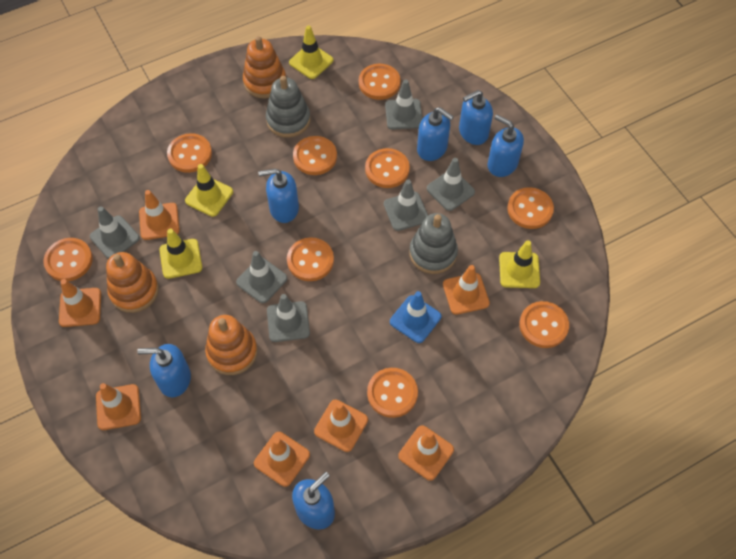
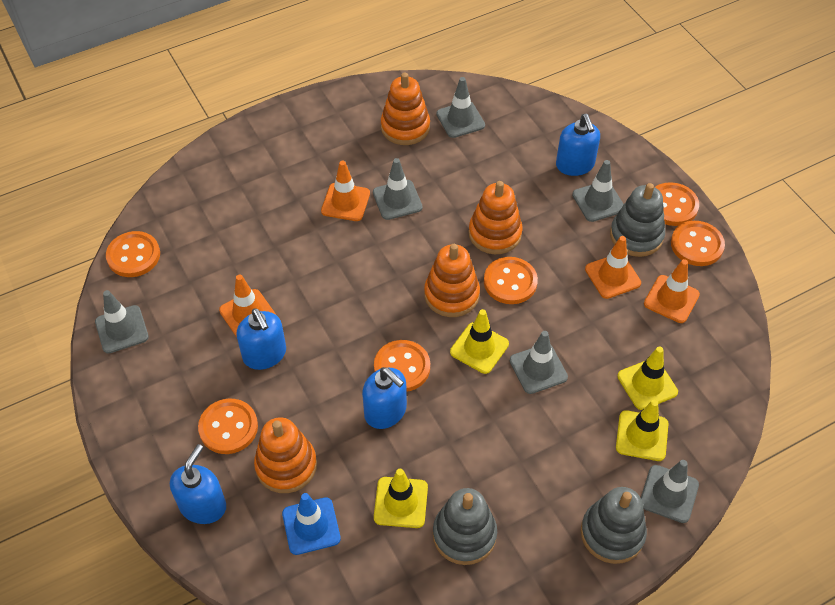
blue soap dispenser: 6 -> 4
grey stacking toy: 2 -> 3
orange button: 9 -> 6
orange stacking toy: 3 -> 4
orange traffic cone: 7 -> 4

